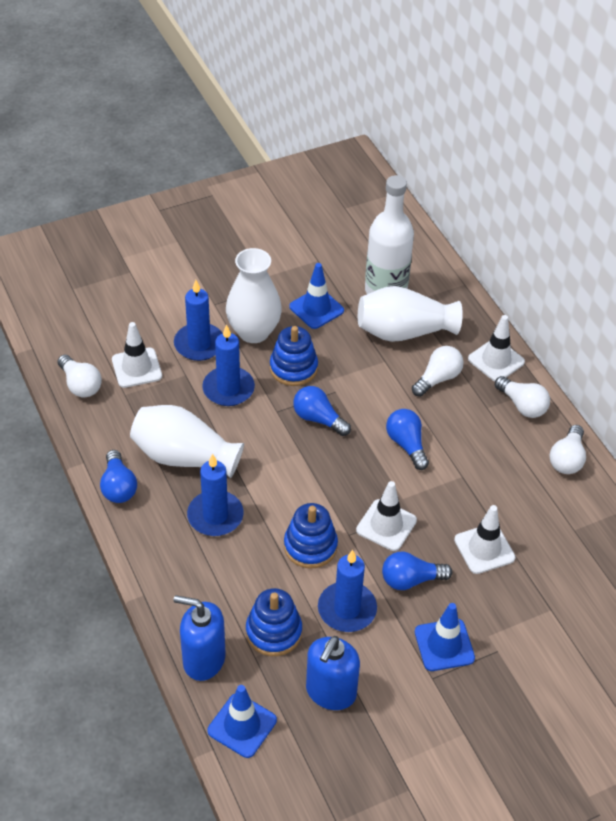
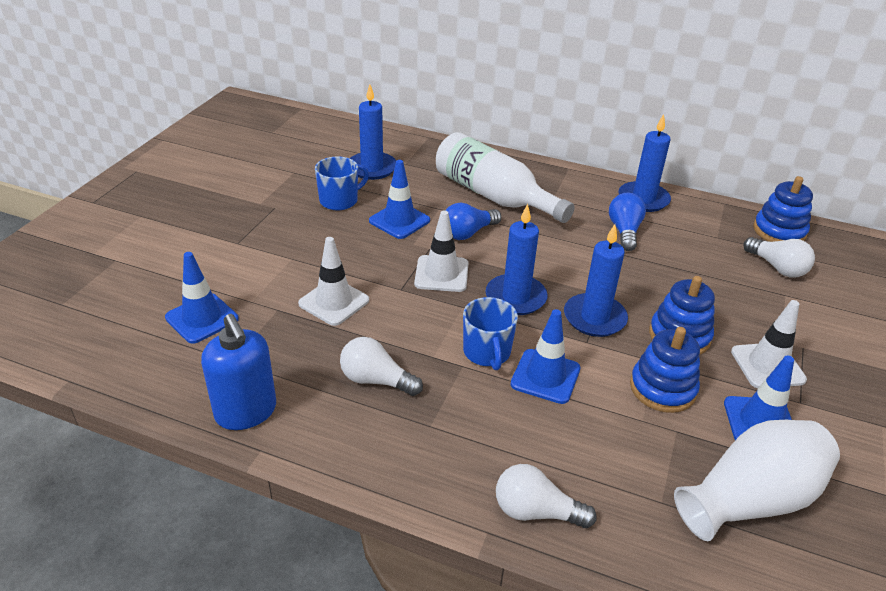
blue light bulb: 4 -> 2
blue mug: 0 -> 2
blue soap dispenser: 2 -> 1
blue traffic cone: 3 -> 4
white light bulb: 4 -> 3
white traffic cone: 4 -> 3
white vase: 3 -> 1

